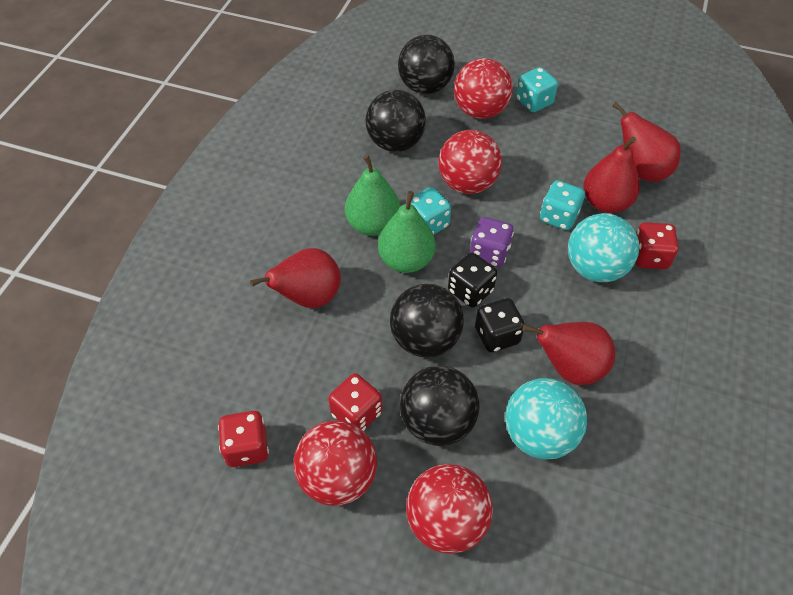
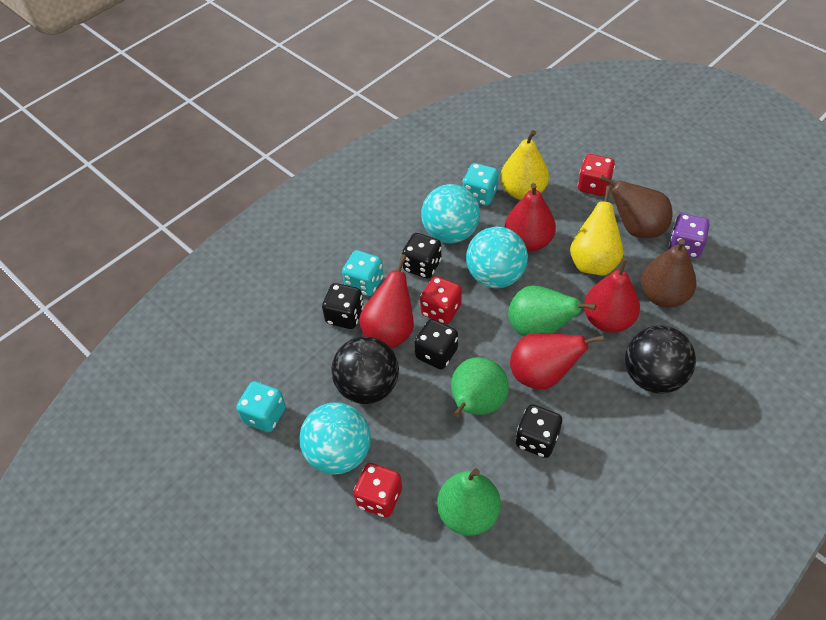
black ball: 4 -> 2
black dice: 2 -> 4
brown pear: 0 -> 2
green pear: 2 -> 3
red ball: 4 -> 0
turquoise ball: 2 -> 3
yellow pear: 0 -> 2

